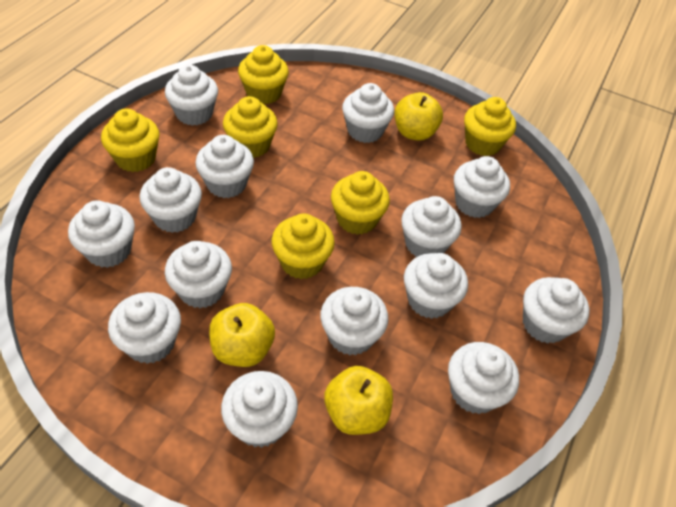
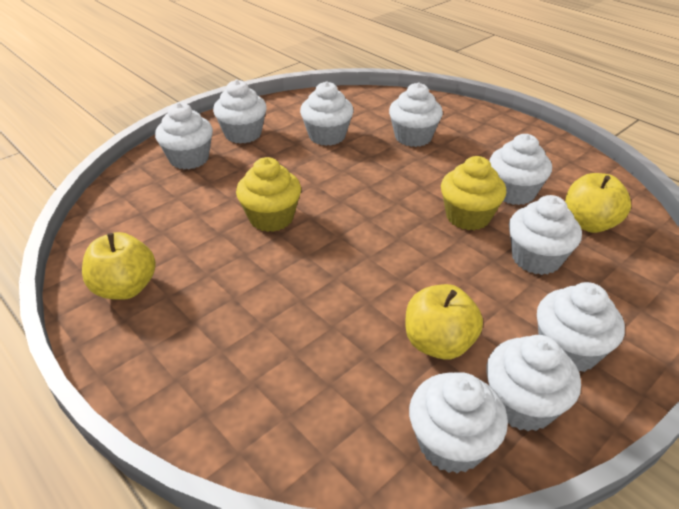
white cupcake: 14 -> 9
yellow cupcake: 6 -> 2

